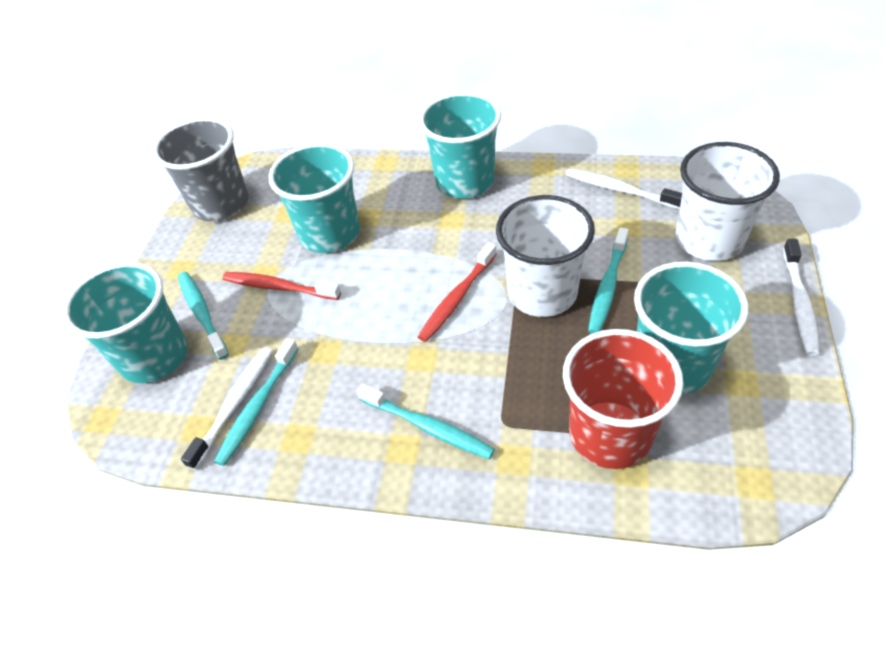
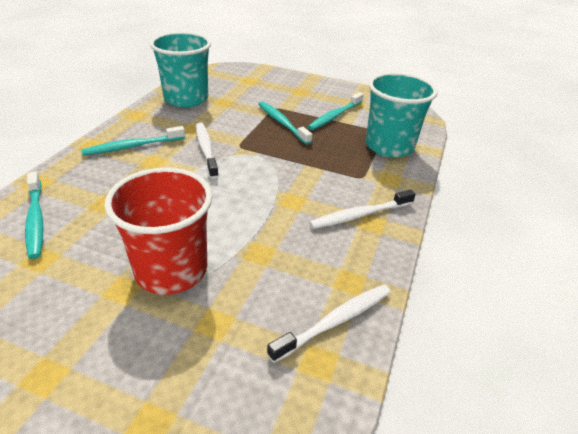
grey cup: 1 -> 0
red toothbrush: 2 -> 0
turquoise cup: 4 -> 2
white cup: 2 -> 0

